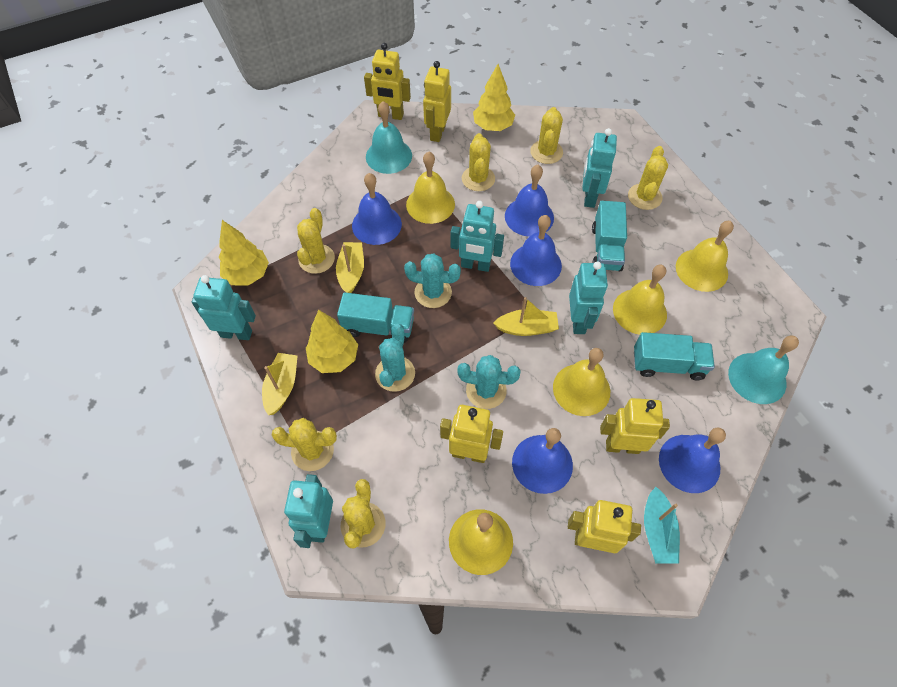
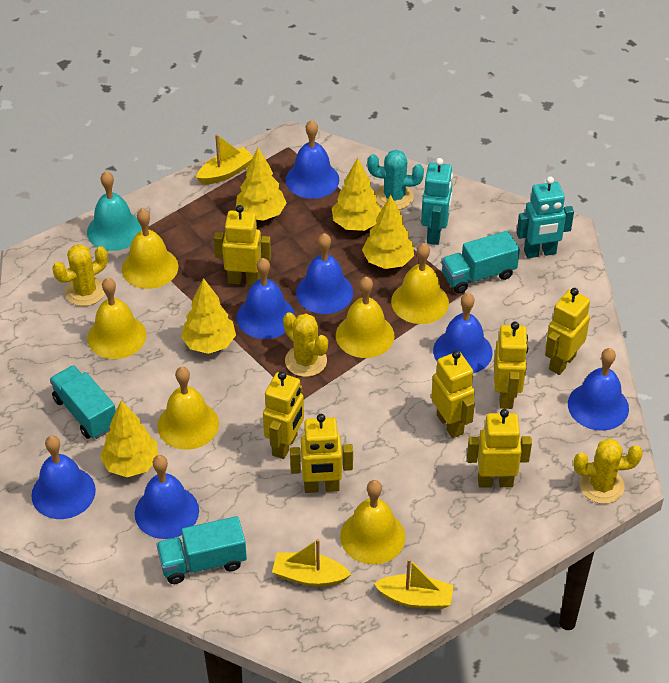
blue bell: 5 -> 7
turquoise bell: 2 -> 1
turquoise boat: 1 -> 0
turquoise cactus: 3 -> 1
turquoise robot: 5 -> 2
yellow bell: 5 -> 6
yellow cactus: 6 -> 3
yellow robot: 5 -> 7
yellow tree: 3 -> 5

